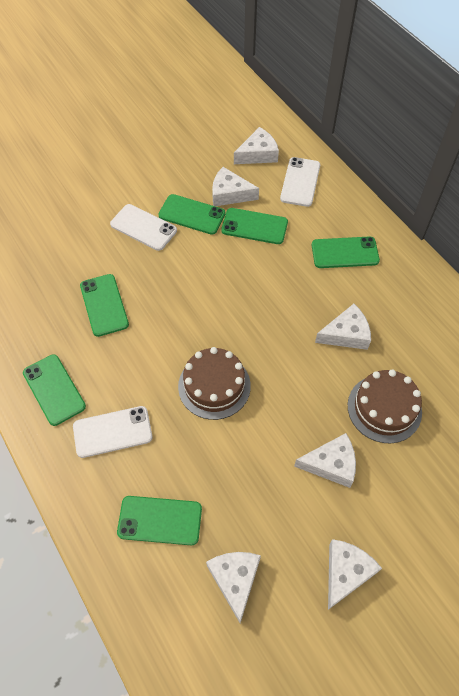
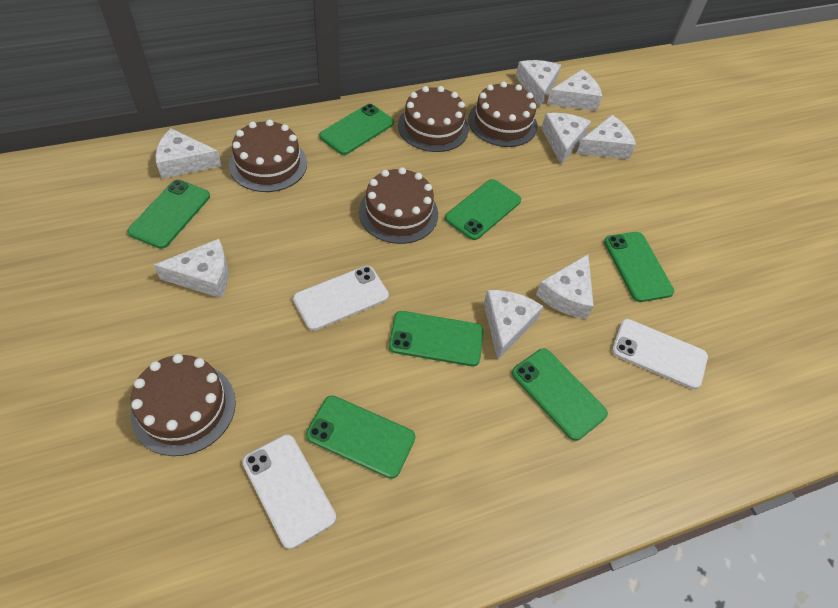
brown cake: 2 -> 5
green phone: 6 -> 7
white cheese: 6 -> 8

